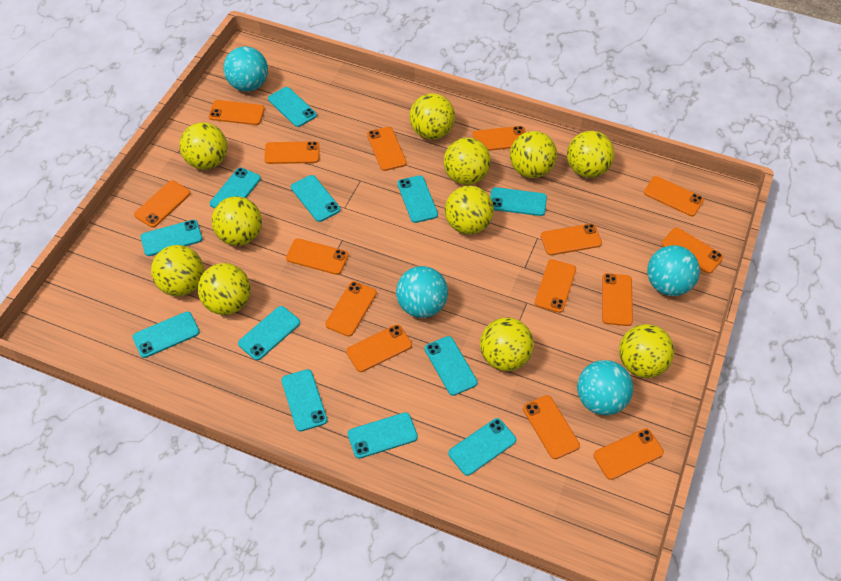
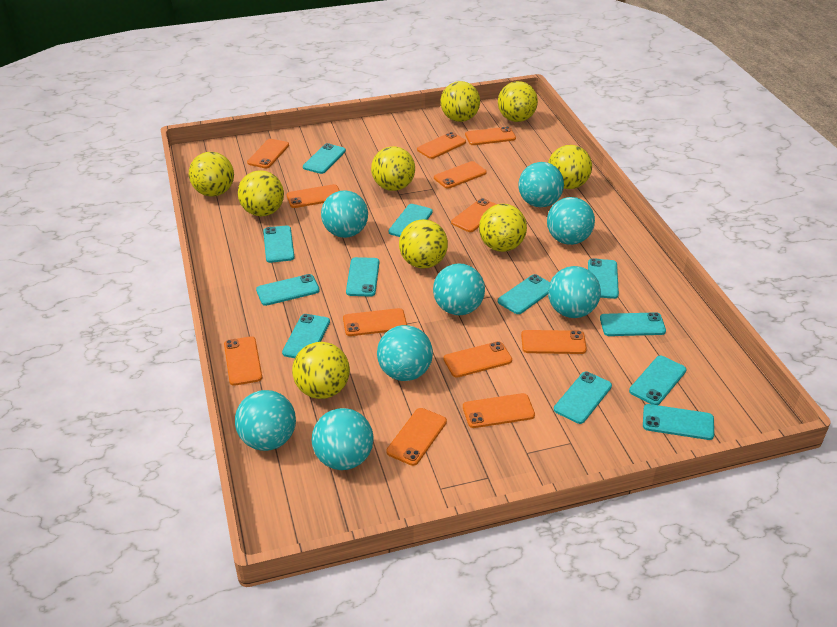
orange phone: 15 -> 12
turquoise ball: 4 -> 8
yellow ball: 11 -> 9

